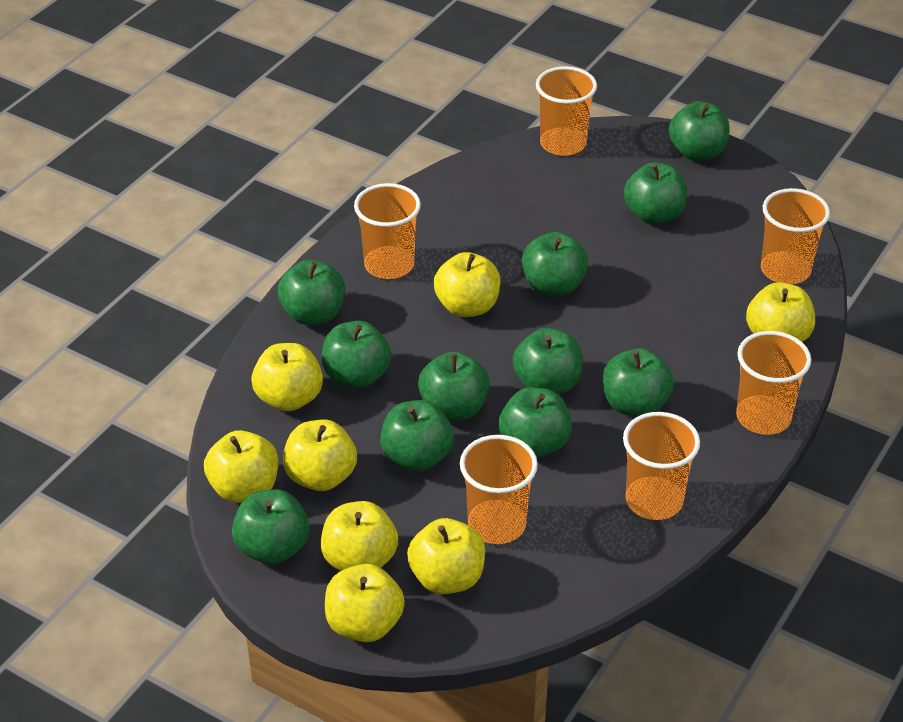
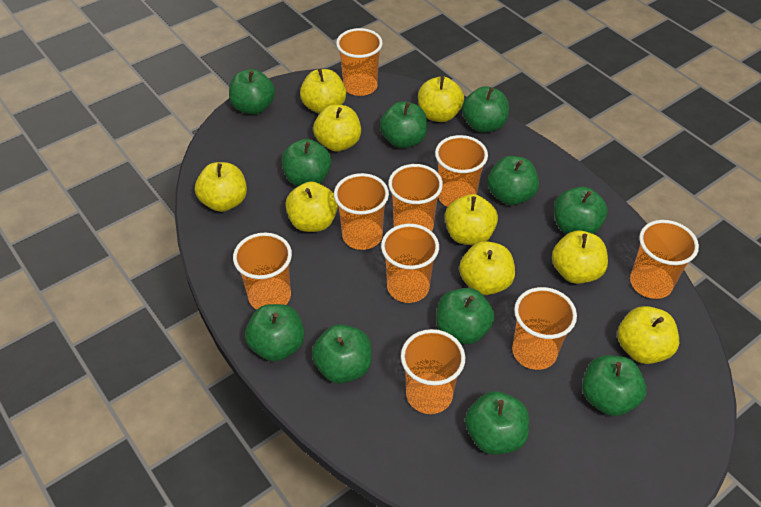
orange cup: 6 -> 9
yellow apple: 8 -> 9

